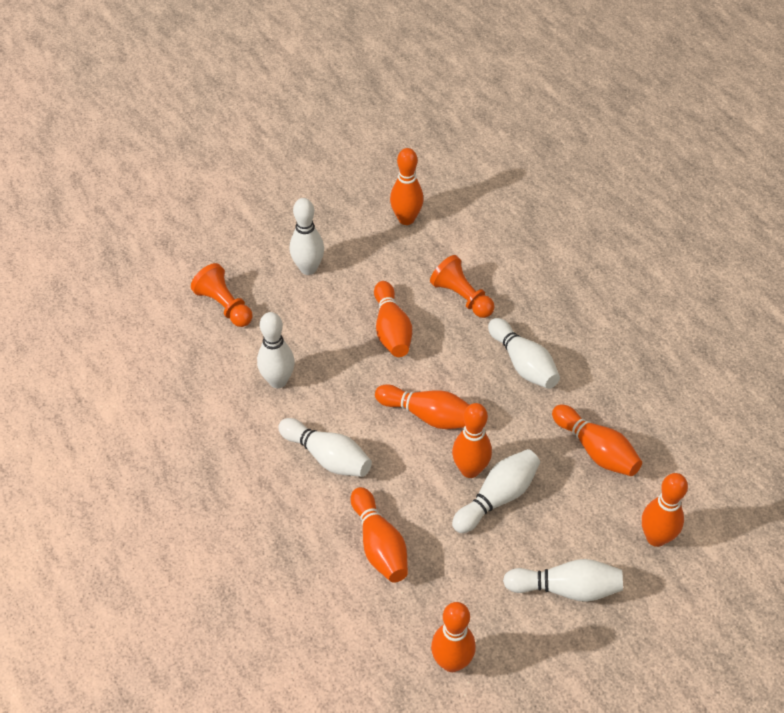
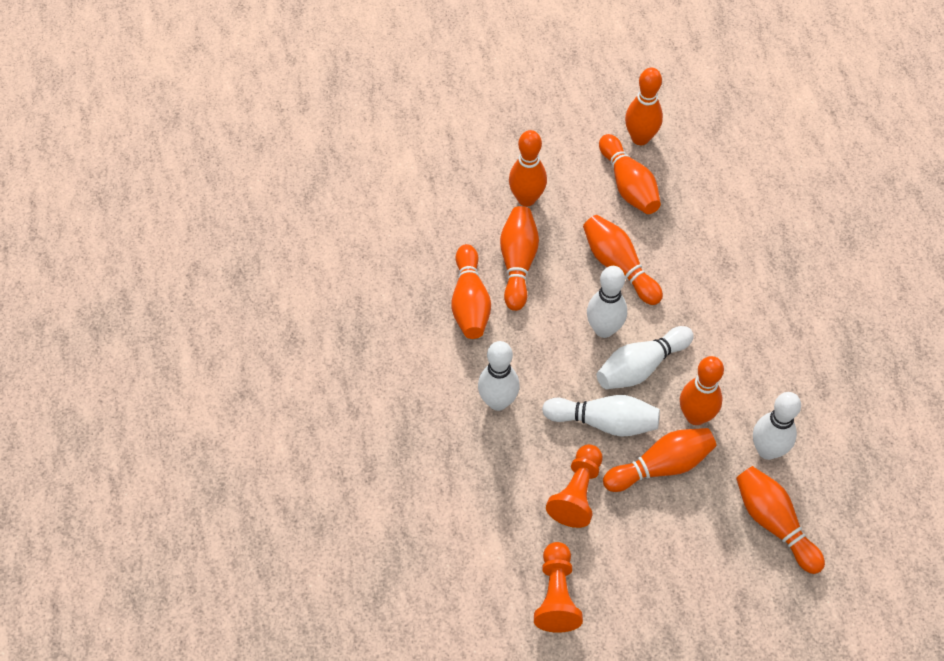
orange bowling pin: 8 -> 9
white bowling pin: 6 -> 5

